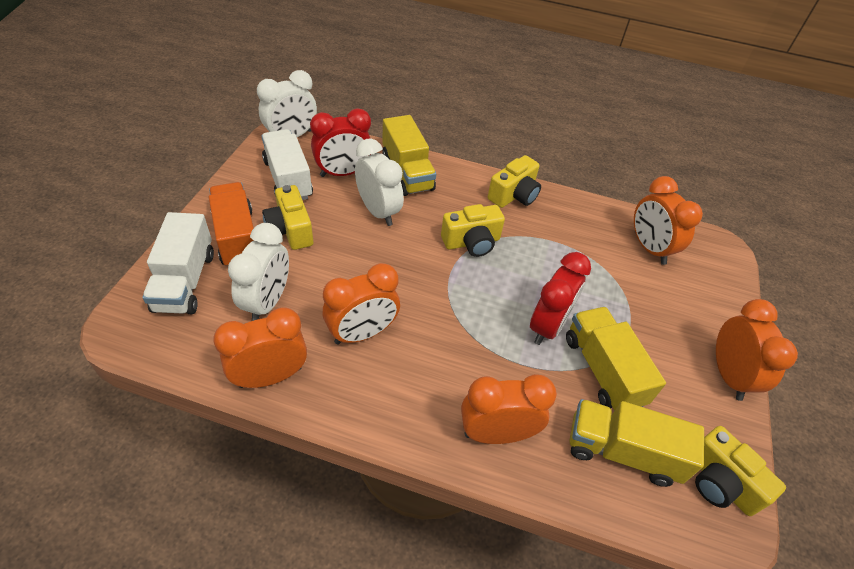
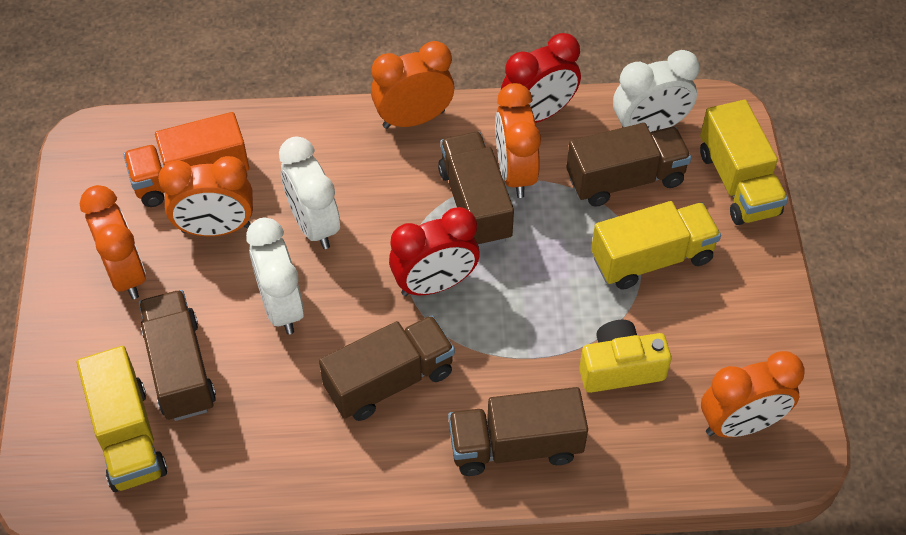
brown truck: 0 -> 5
white truck: 2 -> 0
yellow camera: 4 -> 1

